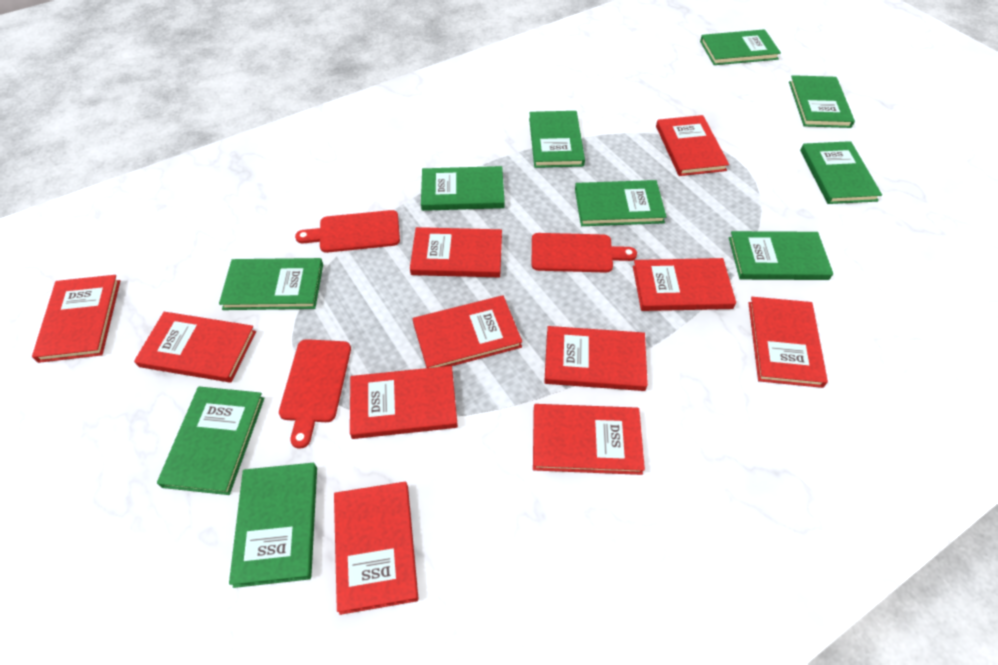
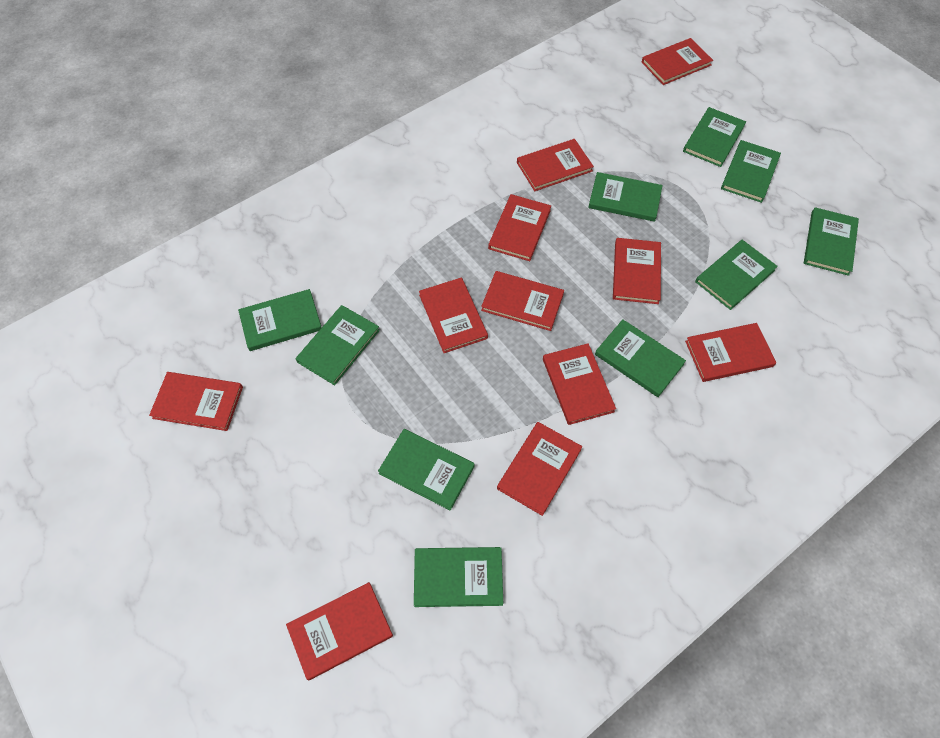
red cutting board: 3 -> 0

